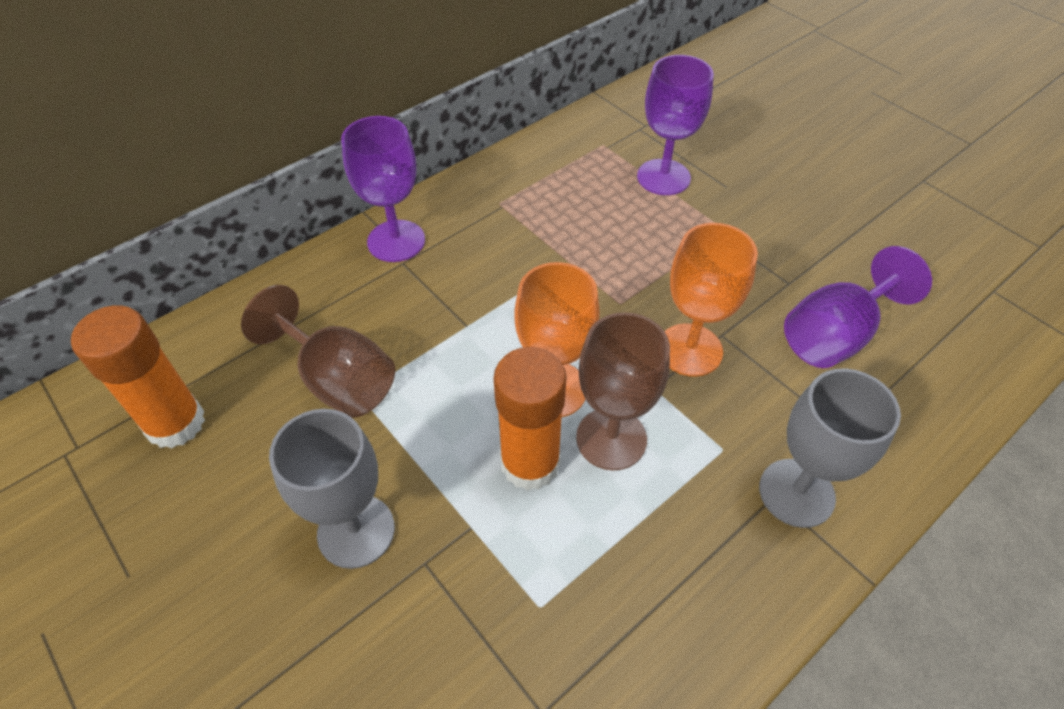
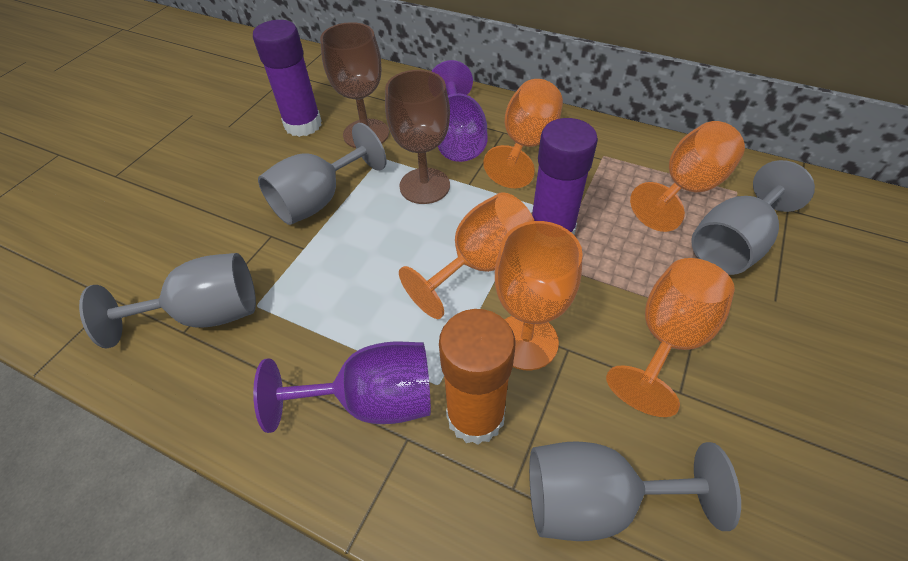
grey goblet: 2 -> 4
orange glue stick: 2 -> 1
orange goblet: 2 -> 5
purple glue stick: 0 -> 2
purple goblet: 3 -> 2

